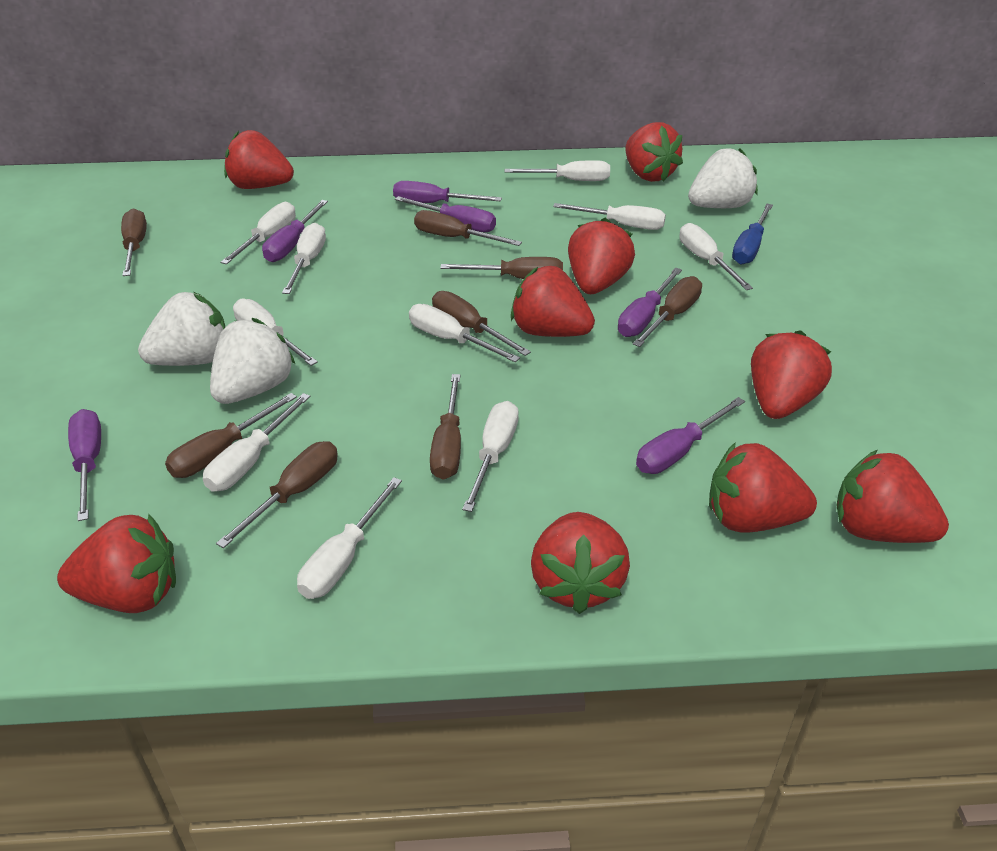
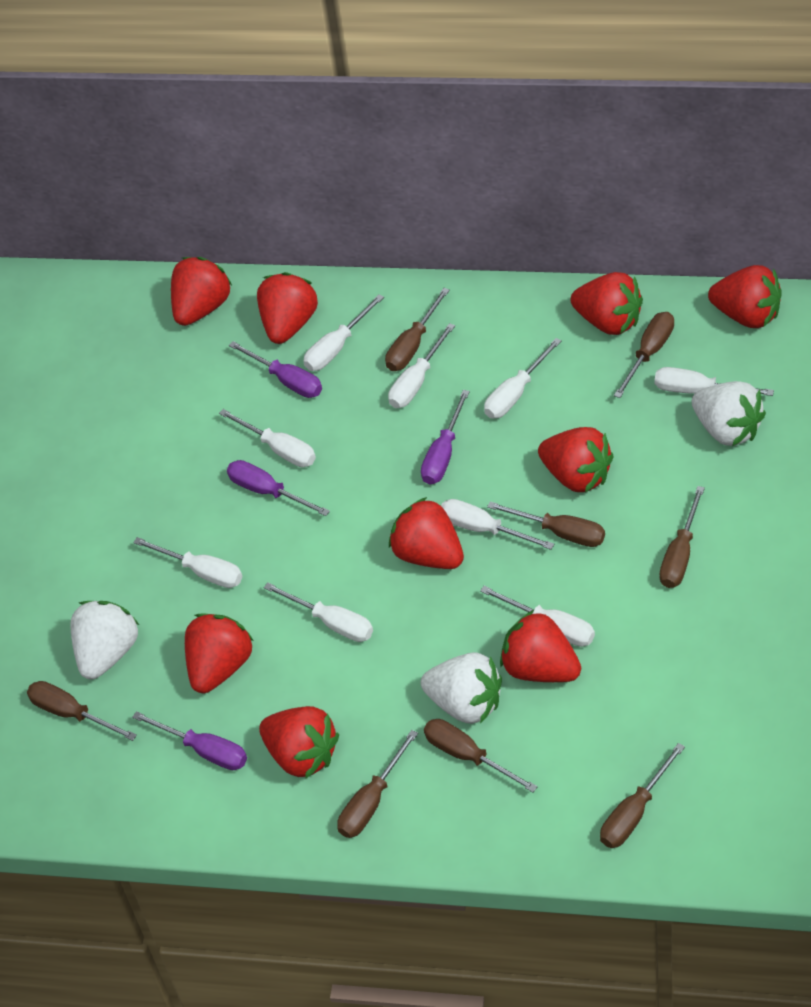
blue screwdriver: 1 -> 0
purple screwdriver: 6 -> 4
white screwdriver: 10 -> 9

